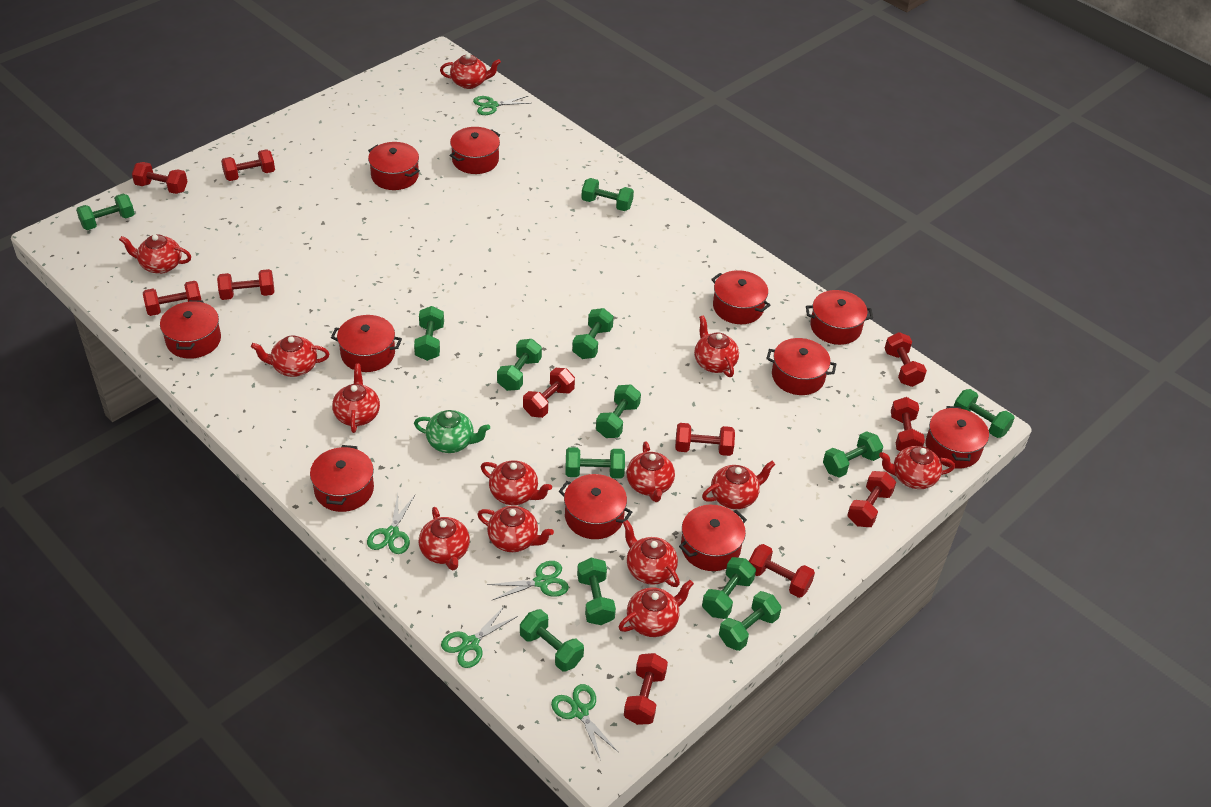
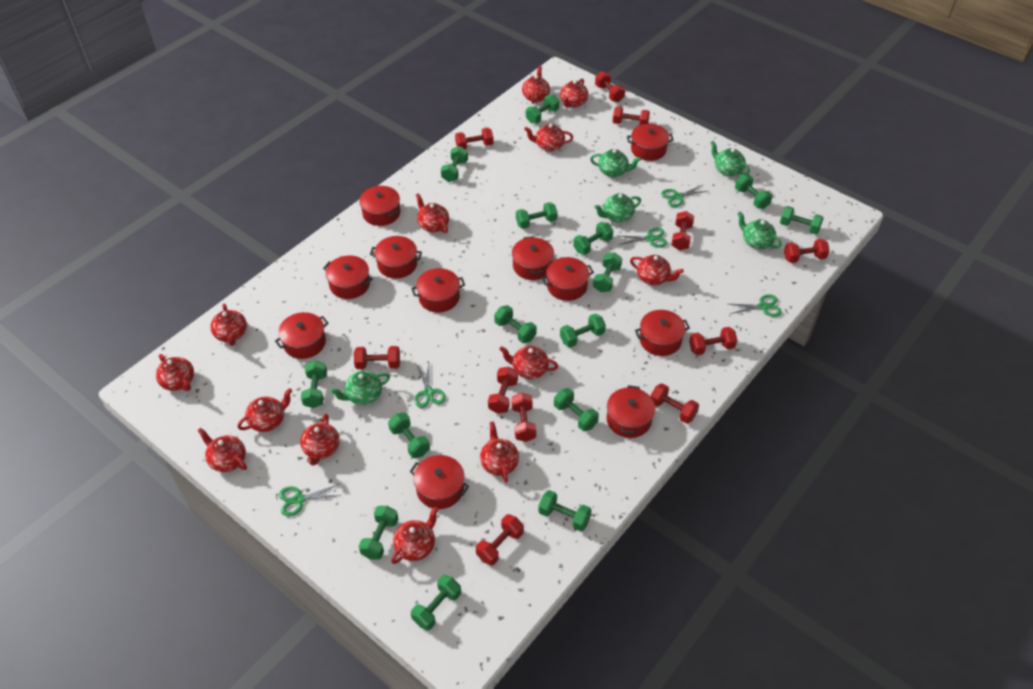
green dumbbell: 13 -> 15
green teapot: 1 -> 5

